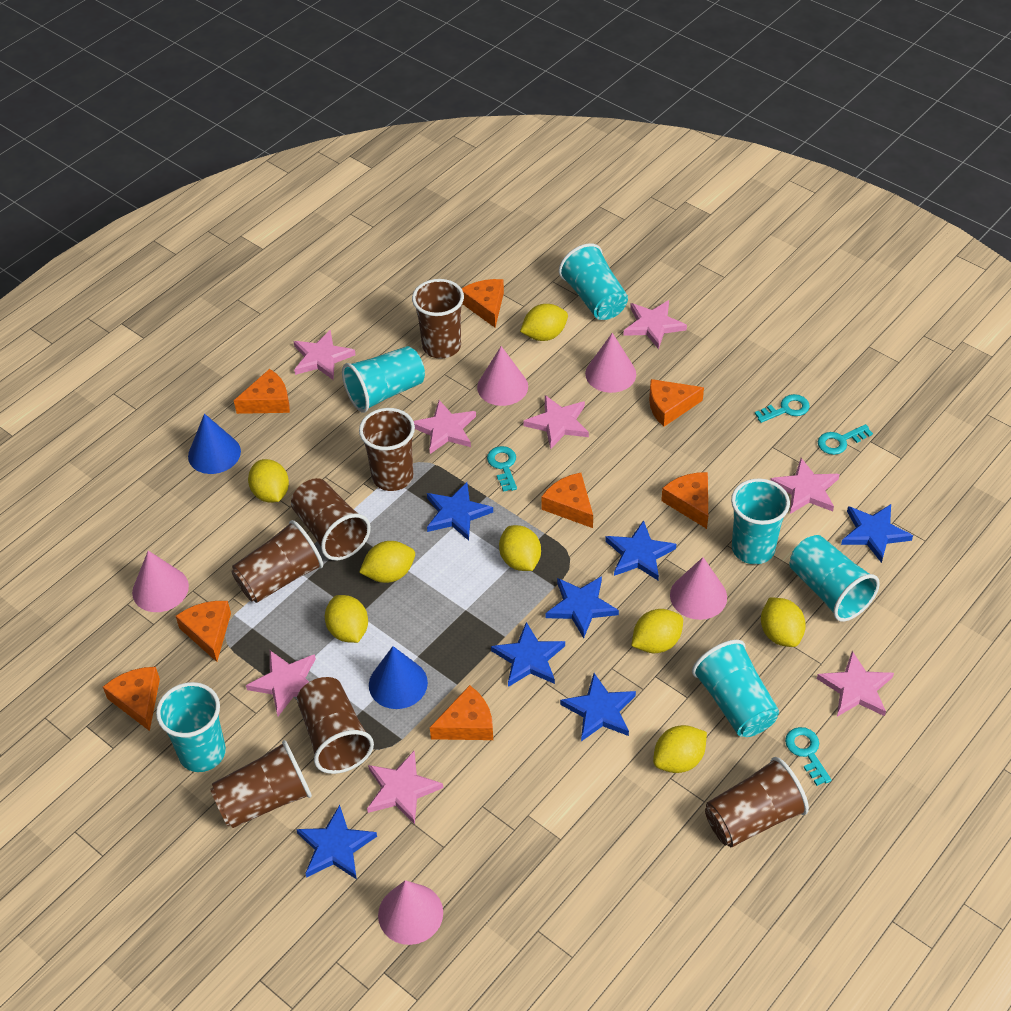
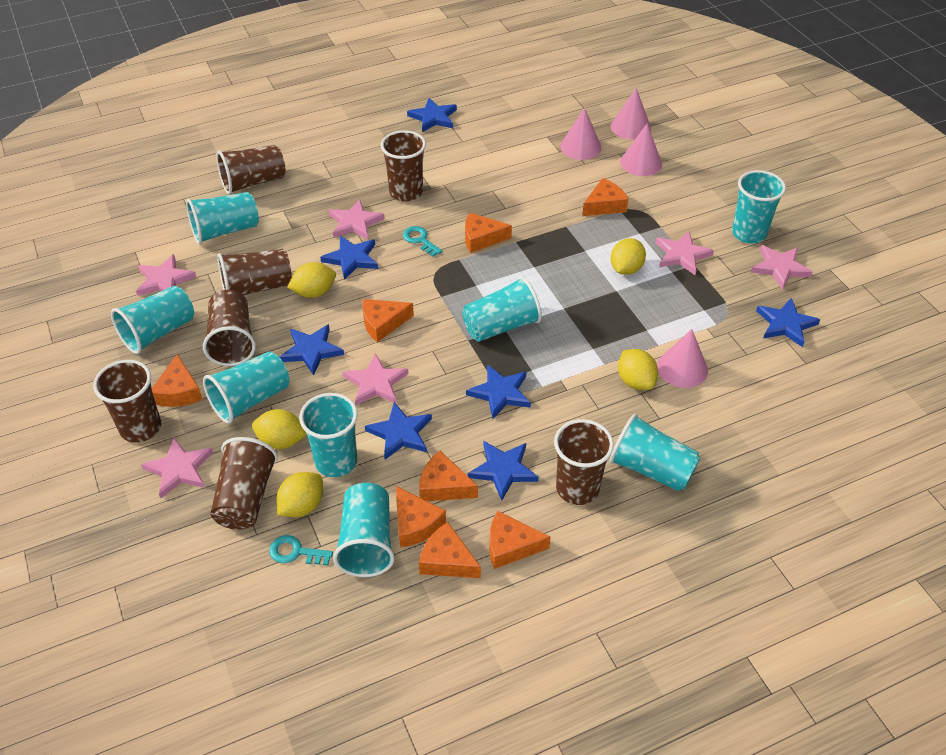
blue cone: 2 -> 0
pink cone: 5 -> 4
pink star: 8 -> 6
turquoise cup: 6 -> 8
turquoise key: 4 -> 2
yellow lemon: 8 -> 5

